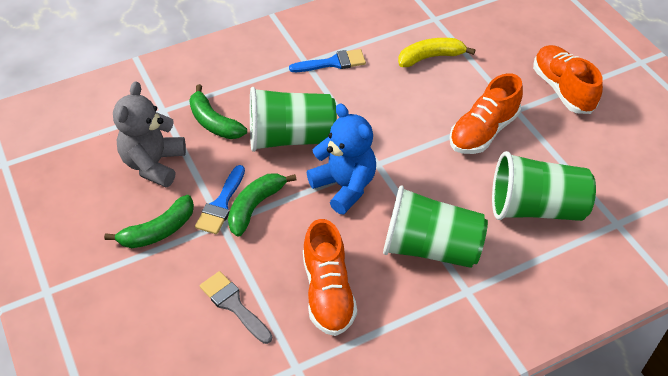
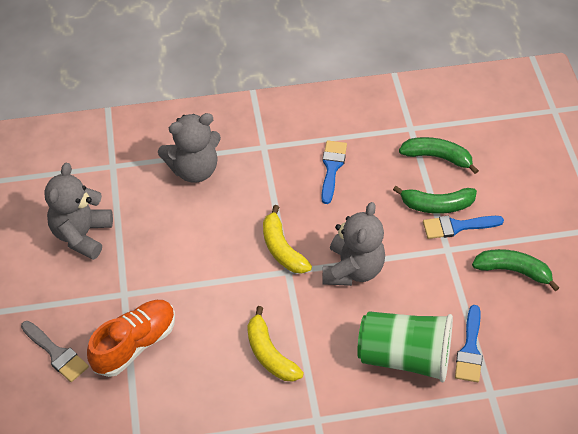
blue brush: 2 -> 3
blue teddy bear: 1 -> 0
green cup: 3 -> 1
grey teddy bear: 1 -> 3
orange shoe: 3 -> 1
yellow banana: 1 -> 2

